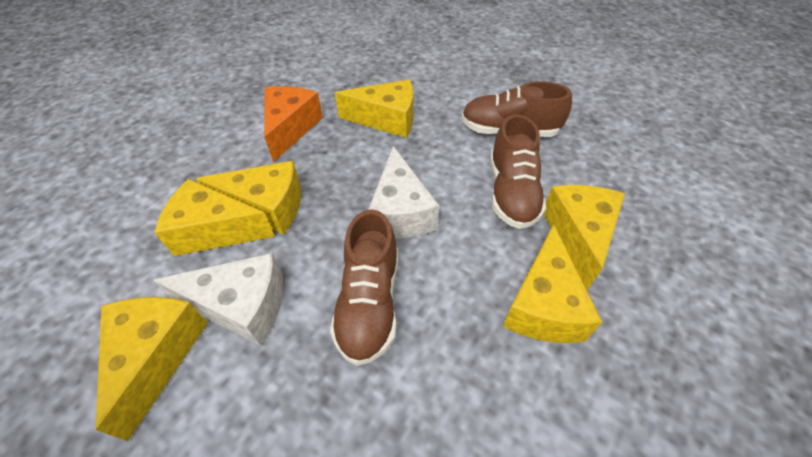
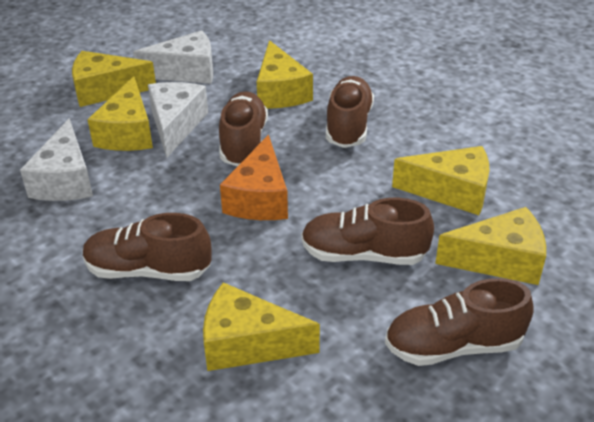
brown shoe: 3 -> 5
white cheese: 2 -> 3

